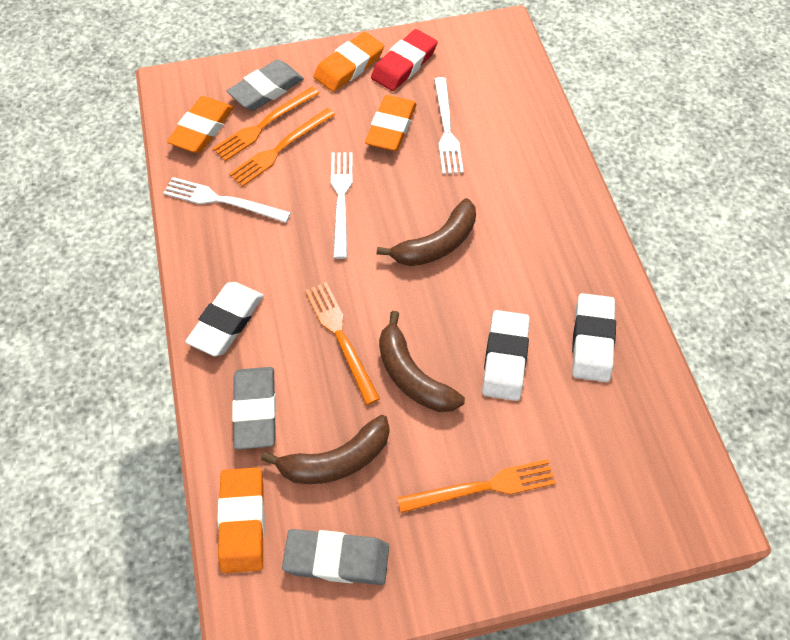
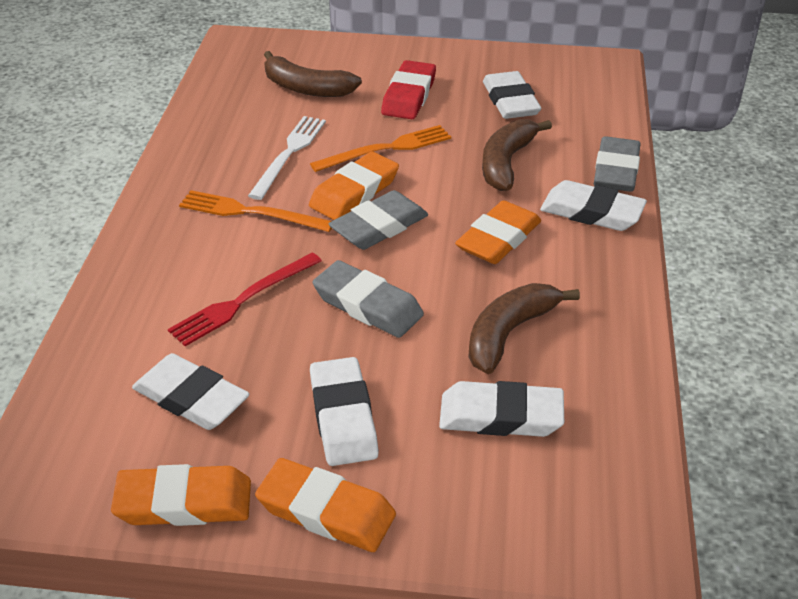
orange fork: 4 -> 2
red fork: 0 -> 1
white eraser: 3 -> 5
white fork: 3 -> 1

